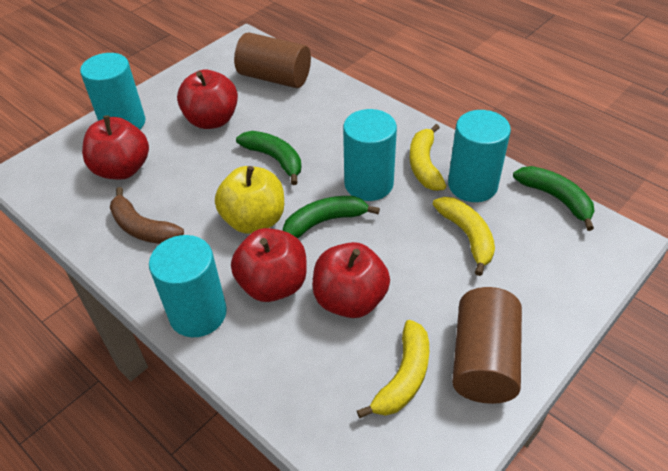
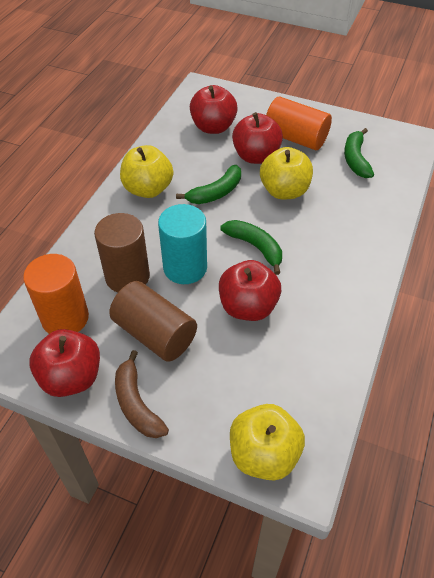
orange cylinder: 0 -> 2
turquoise cylinder: 4 -> 1
yellow apple: 1 -> 3
yellow banana: 3 -> 0

